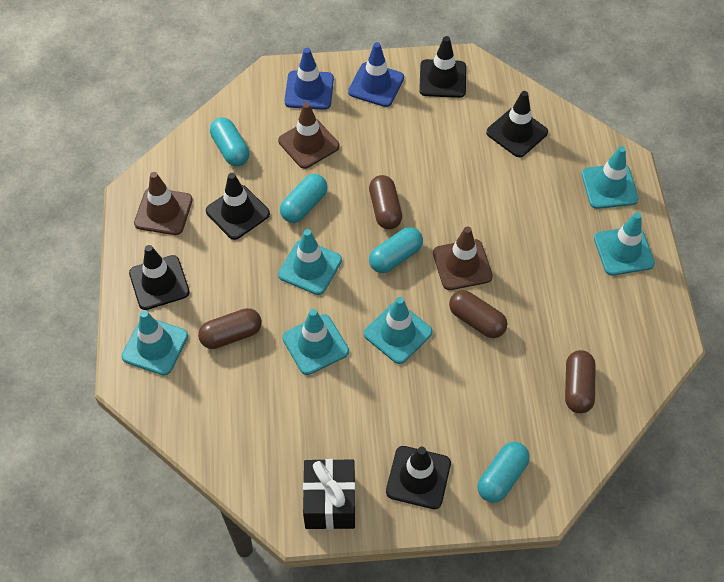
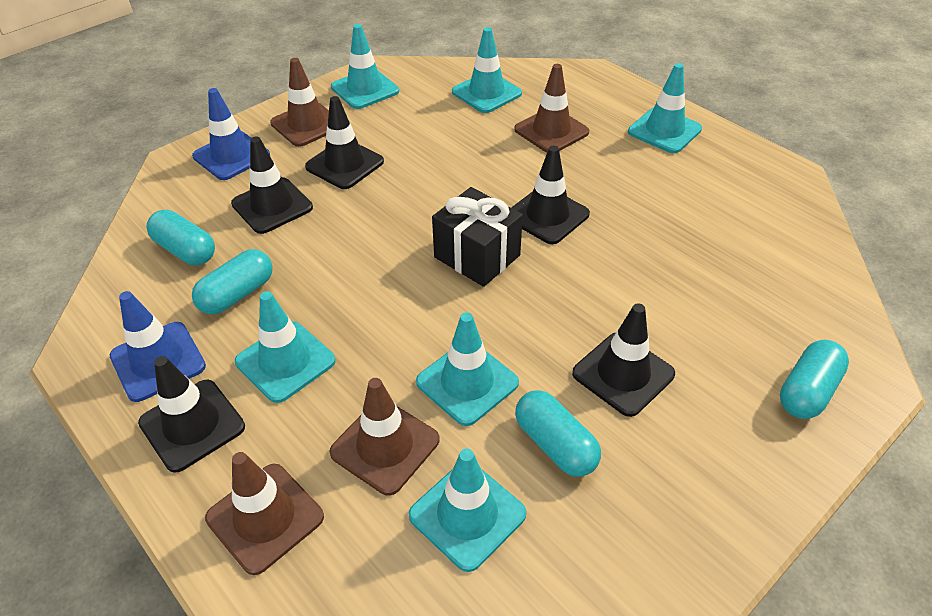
brown capsule: 4 -> 0
brown traffic cone: 3 -> 4

